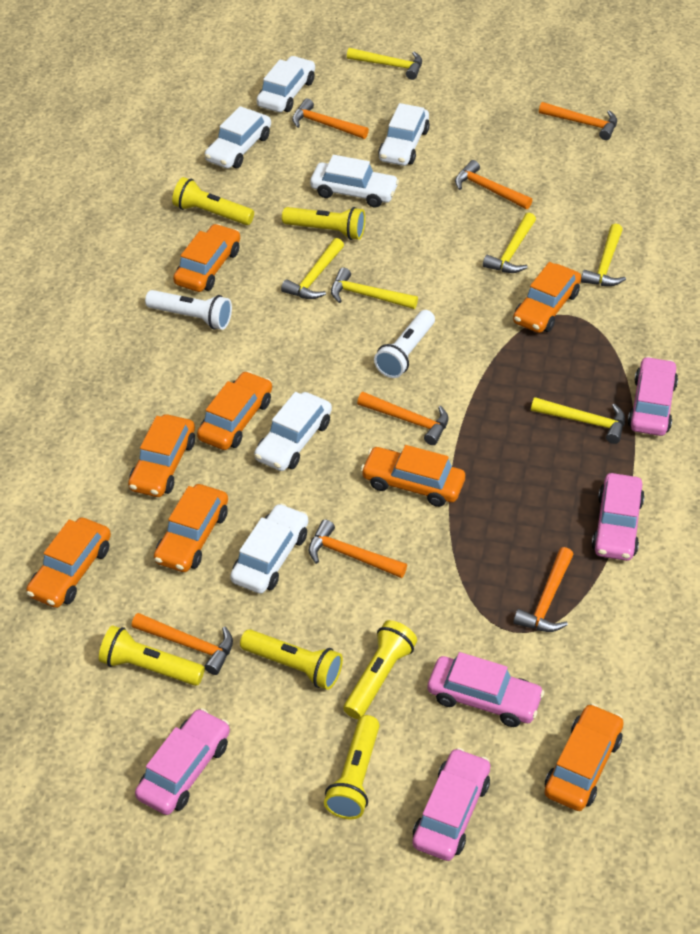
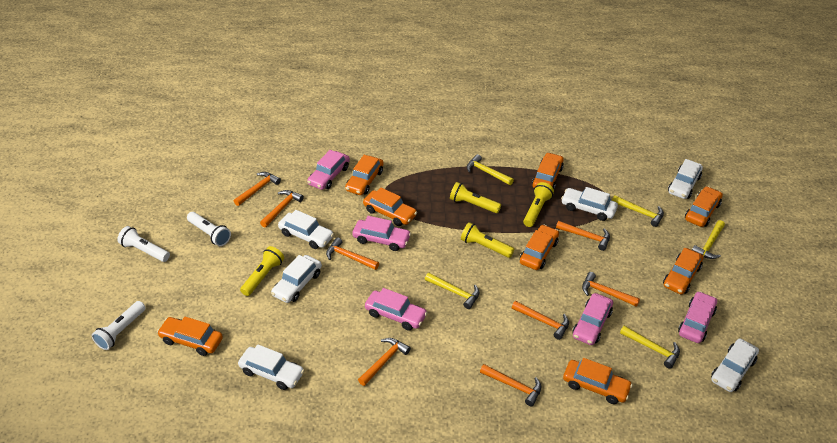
orange hammer: 7 -> 8
white flashlight: 2 -> 3
yellow flashlight: 6 -> 4
yellow hammer: 6 -> 5

